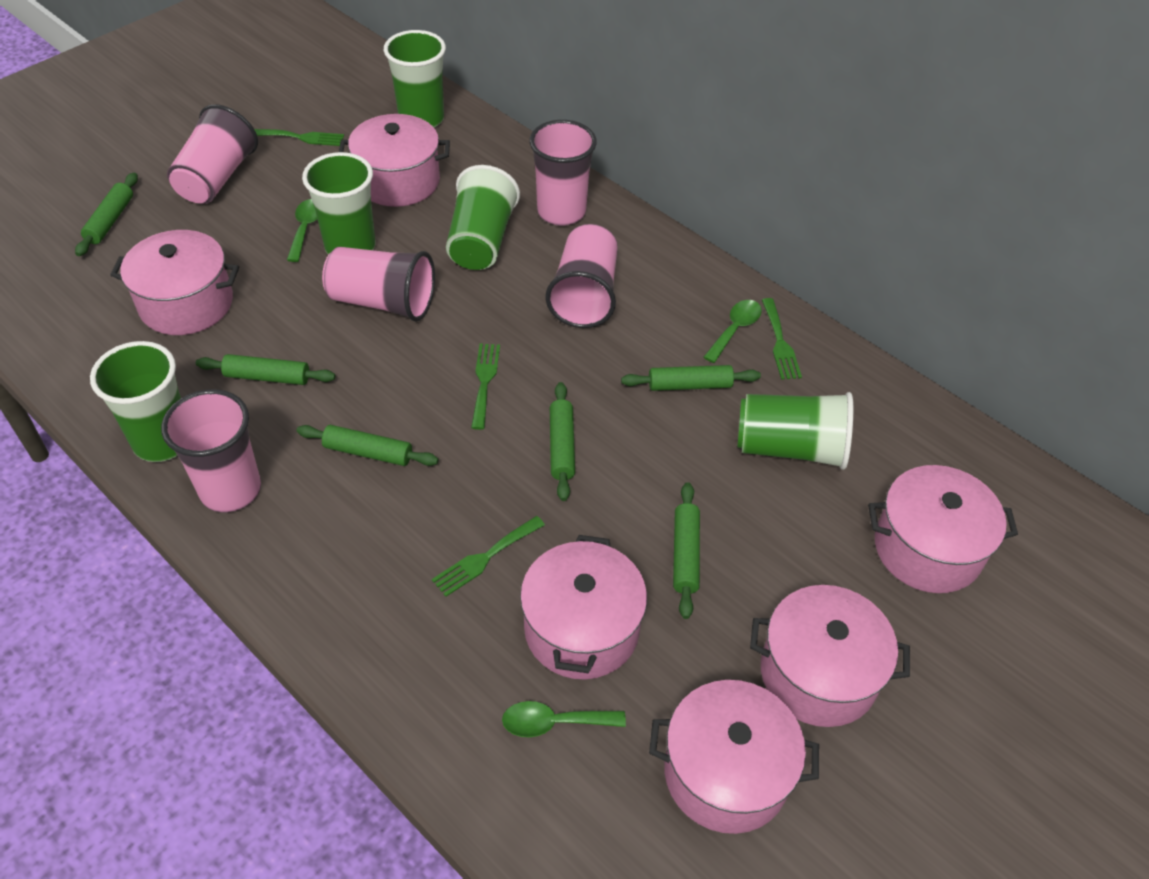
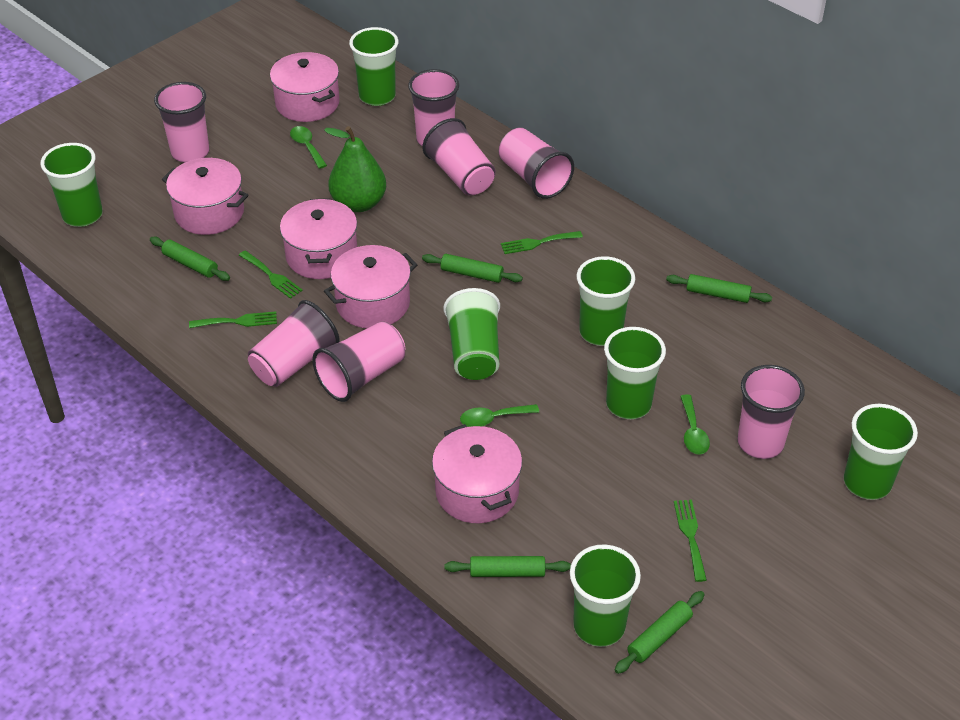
green cup: 5 -> 7
green pear: 0 -> 1
green rolling pin: 6 -> 5
pink cup: 5 -> 7
pink pot: 6 -> 5

